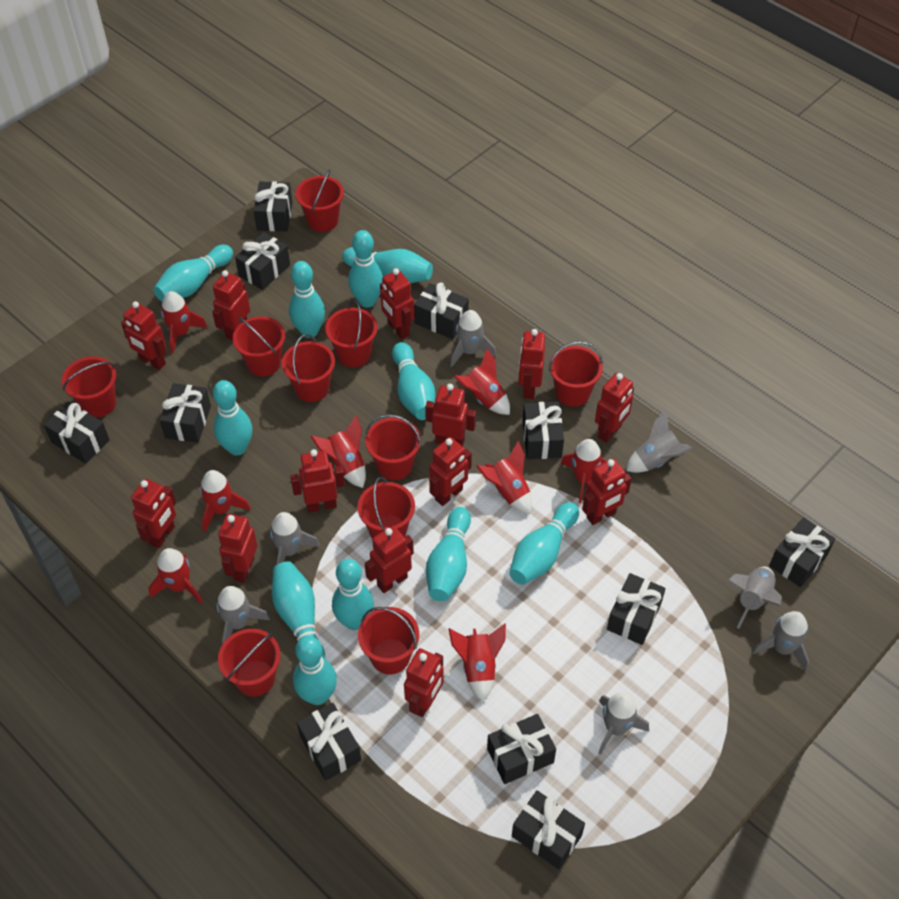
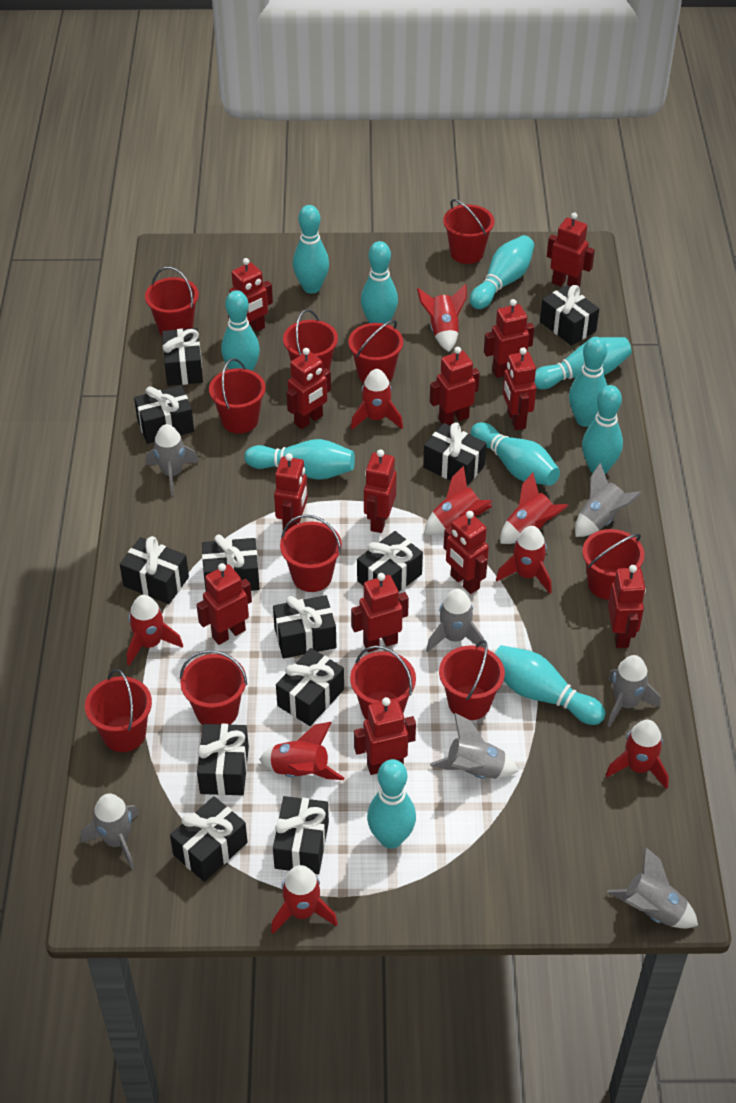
black gift: 11 -> 12
red bucket: 10 -> 11
red rocket: 8 -> 9

